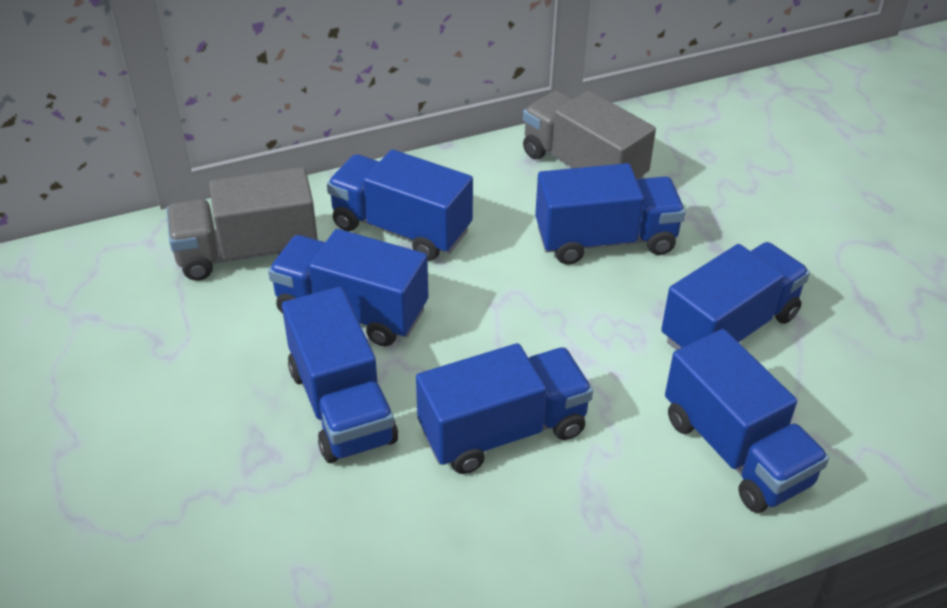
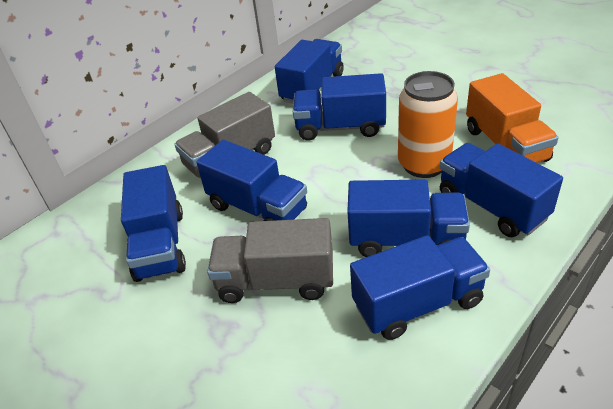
orange can: 0 -> 1
orange truck: 0 -> 1

